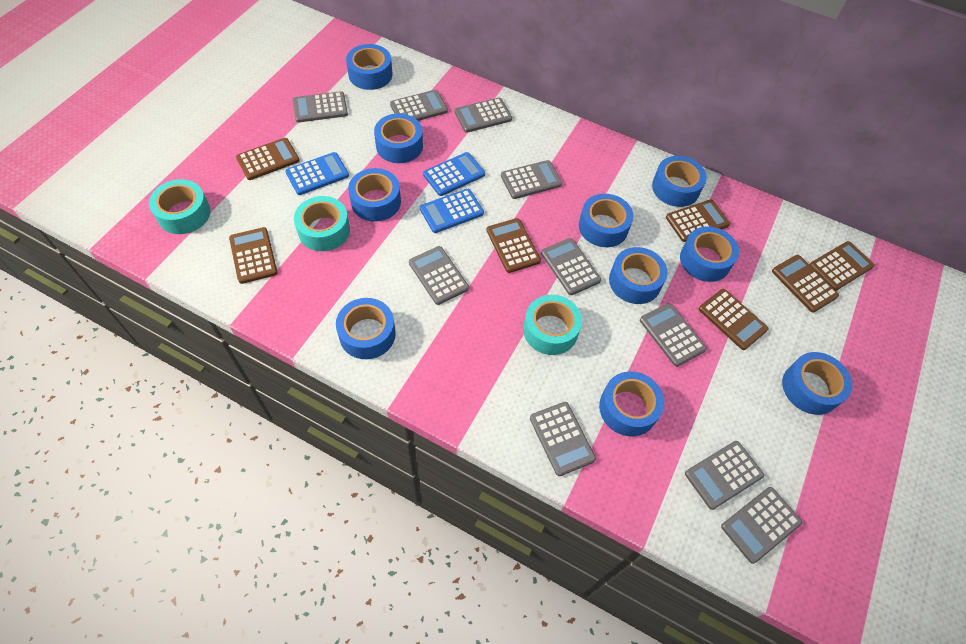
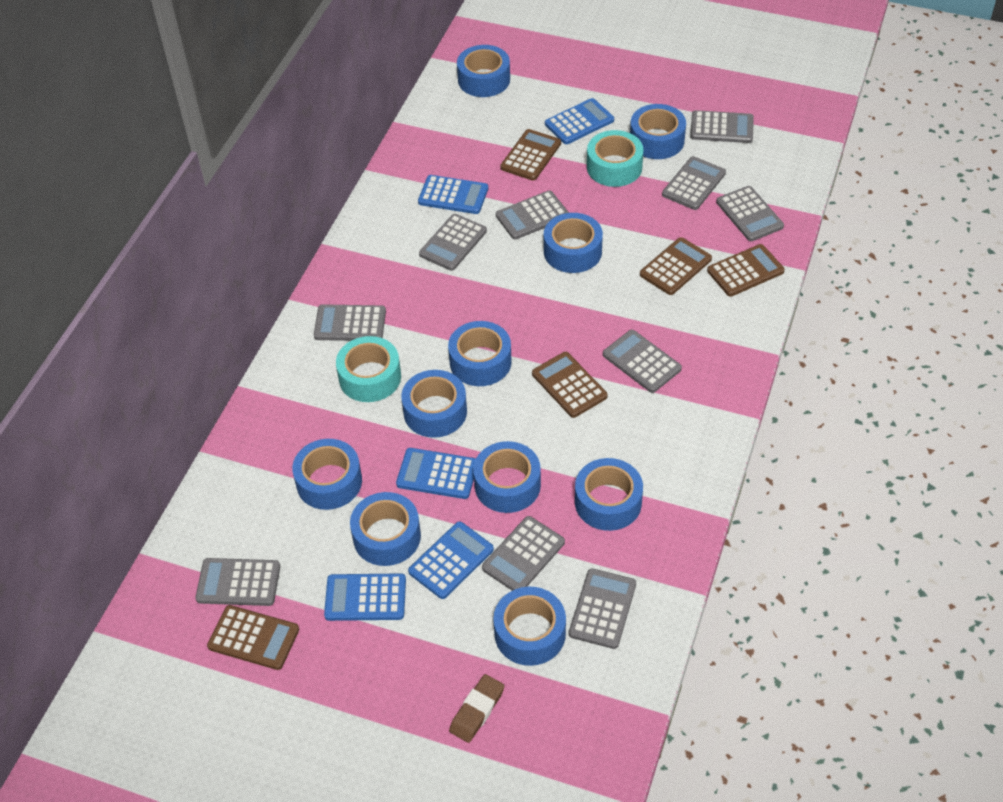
blue calculator: 3 -> 5
brown calculator: 7 -> 5
brown eraser: 0 -> 1
turquoise tape: 3 -> 2

